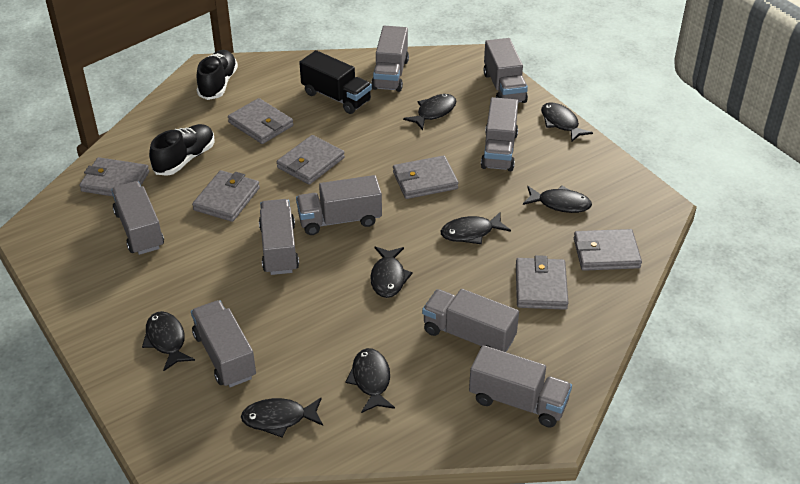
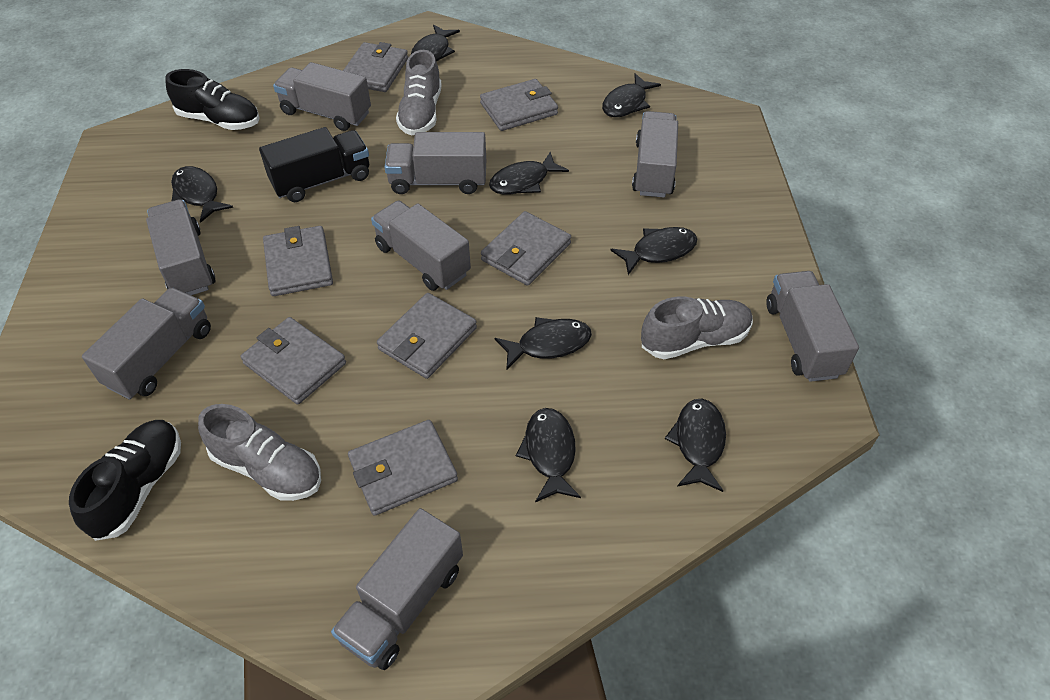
grey shoe: 0 -> 3
grey truck: 9 -> 8

